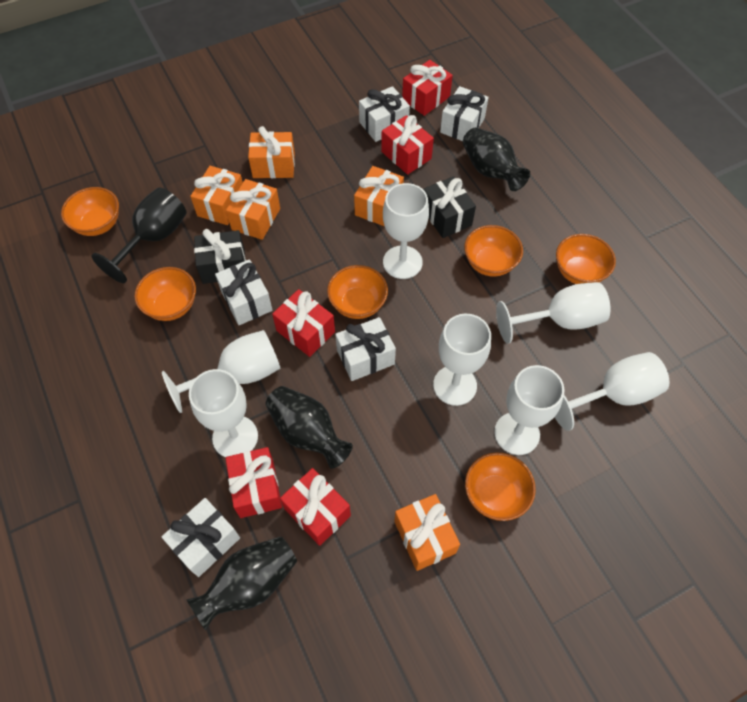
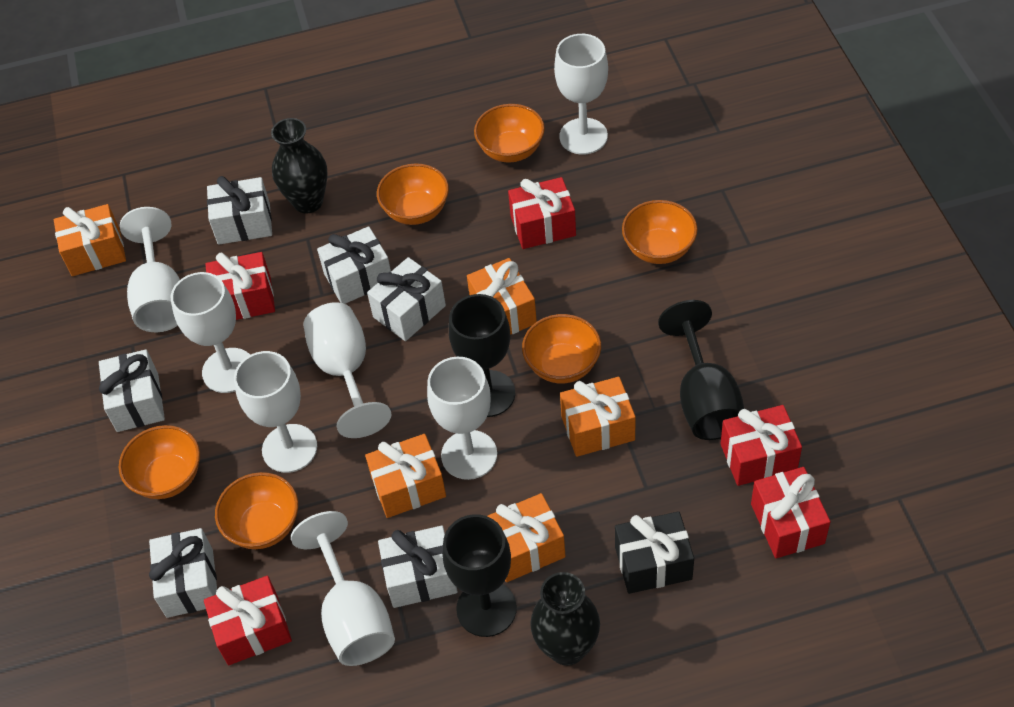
black gift: 2 -> 1
black goblet: 1 -> 3
black vase: 3 -> 2
white gift: 5 -> 6

